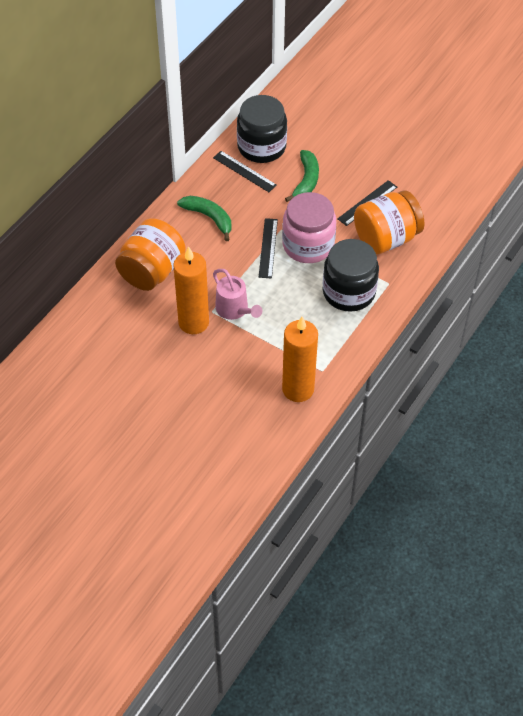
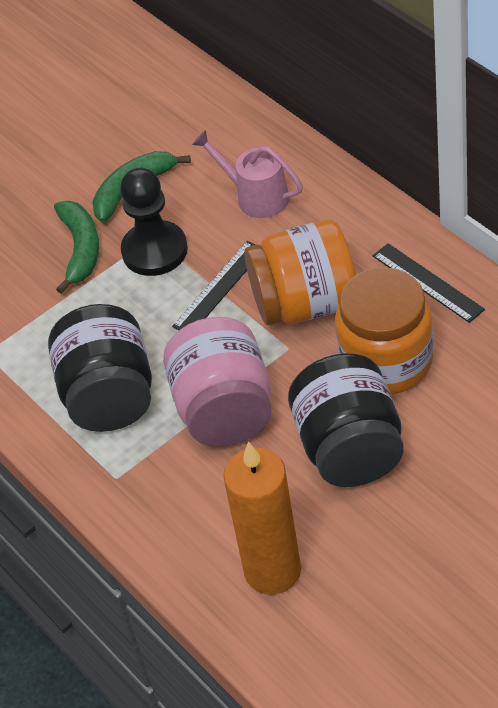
black pawn: 0 -> 1
black ruler: 3 -> 2
orange candle: 2 -> 1

